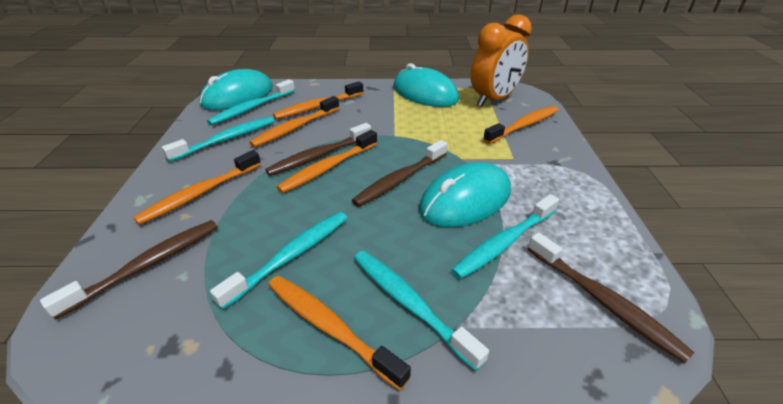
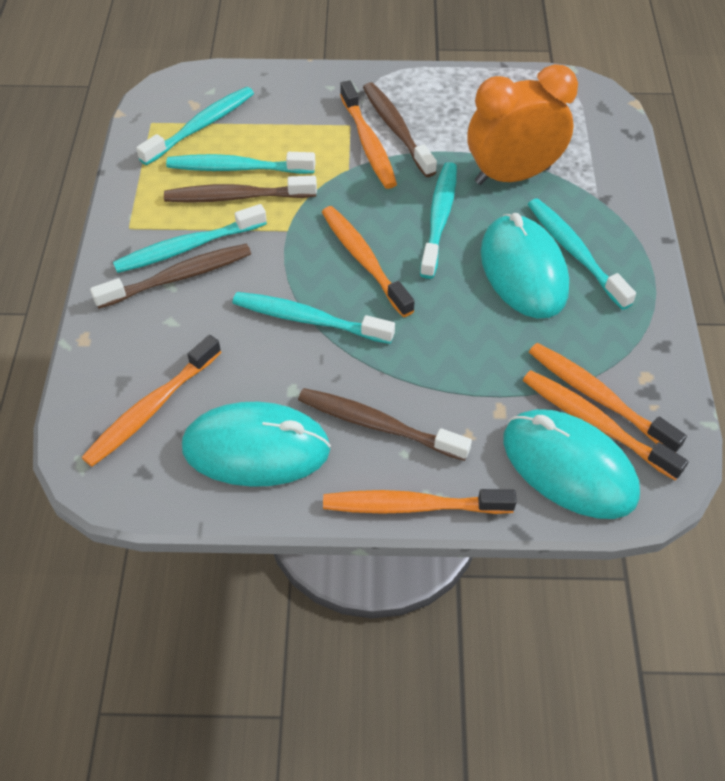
turquoise toothbrush: 5 -> 6

